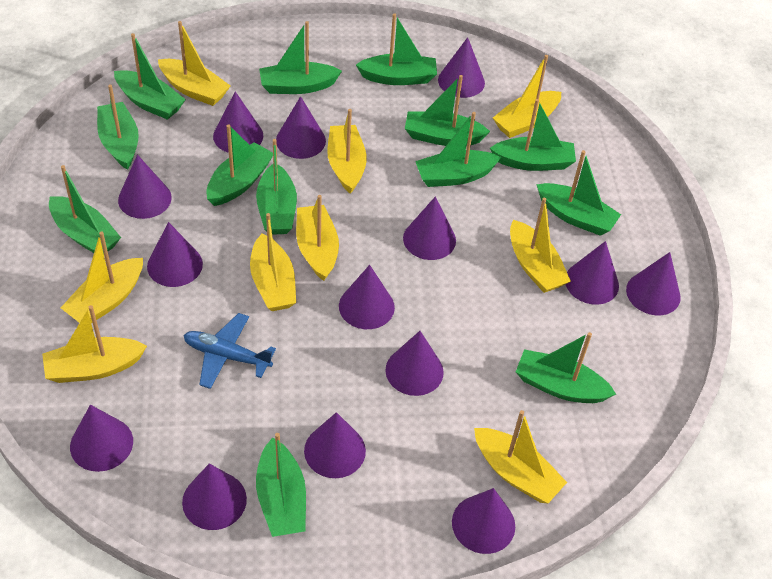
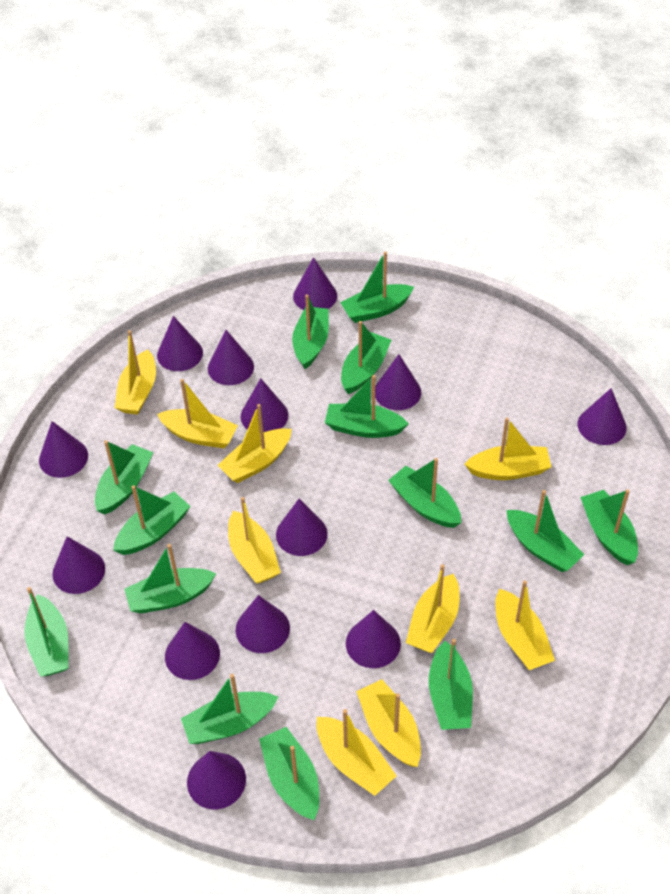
blue plane: 1 -> 0
green boat: 13 -> 14
purple cone: 14 -> 13

